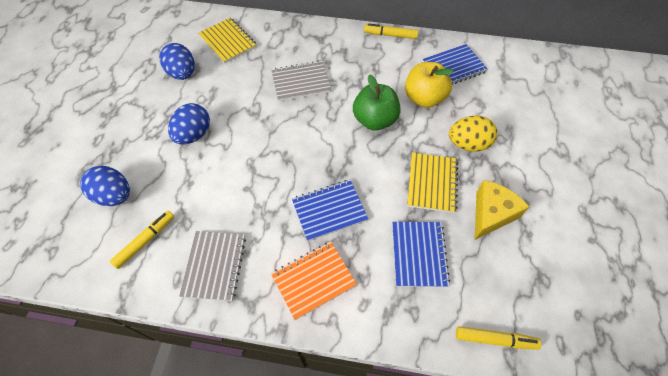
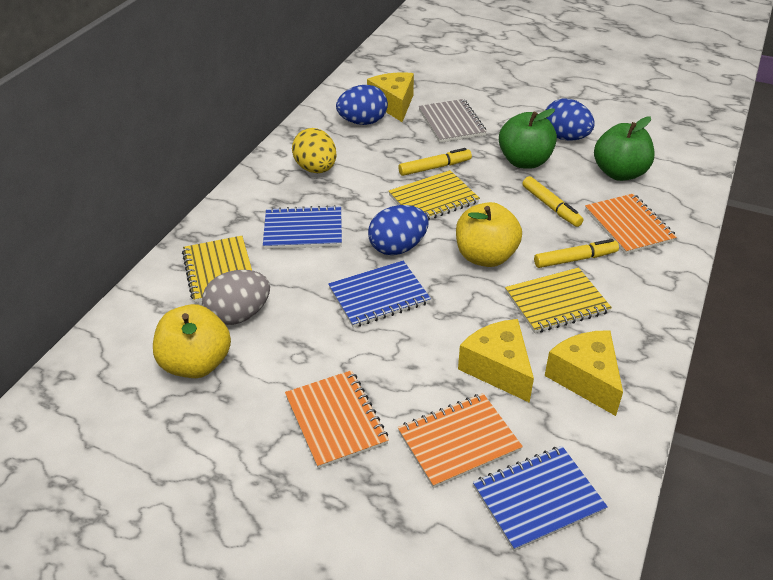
green apple: 1 -> 2
grey egg: 0 -> 1
grey notebook: 2 -> 1
orange notebook: 1 -> 3
yellow apple: 1 -> 2
yellow cheese: 1 -> 3
yellow notebook: 2 -> 3

